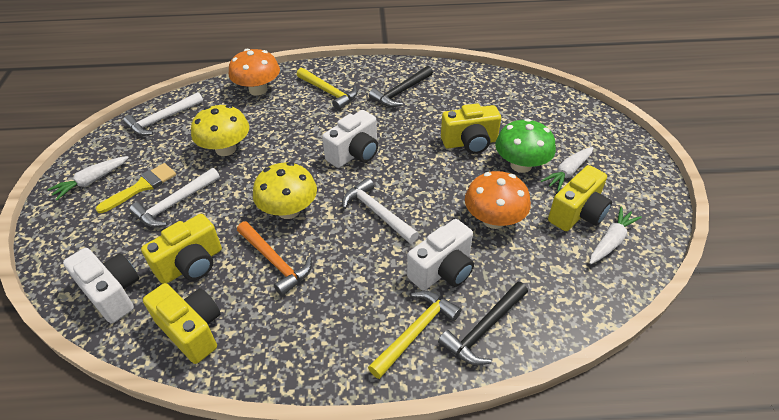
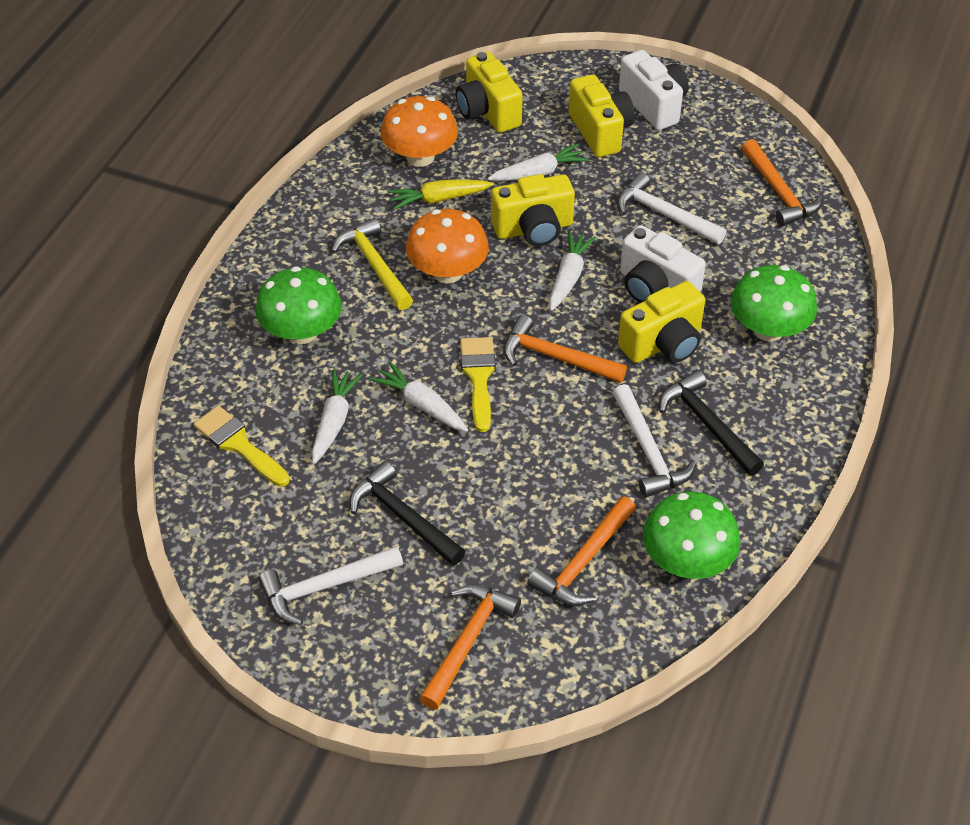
green mushroom: 1 -> 3
orange hammer: 1 -> 4
white camera: 3 -> 2
white carrot: 3 -> 4
yellow brush: 1 -> 2
yellow carrot: 0 -> 1
yellow hammer: 2 -> 1
yellow mushroom: 2 -> 0

